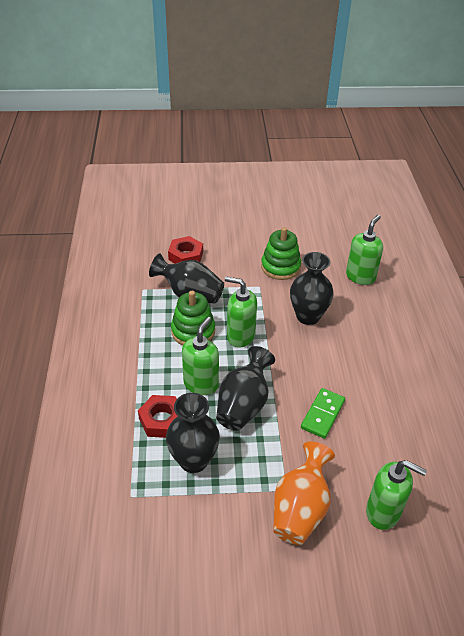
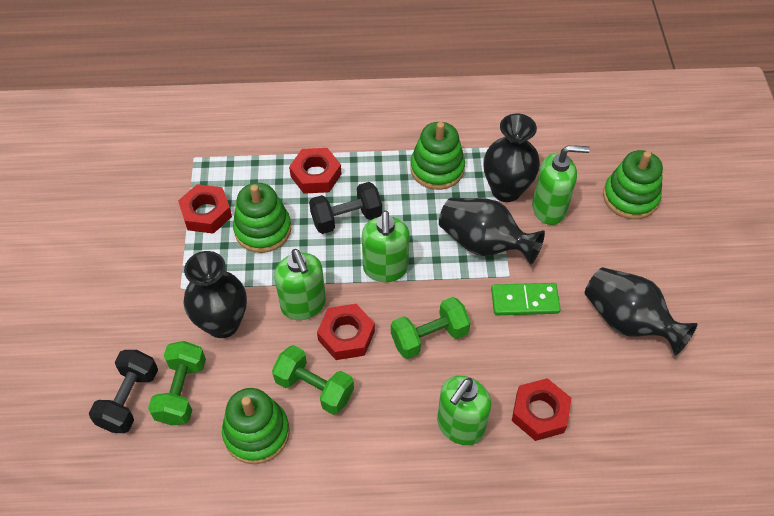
black dumbbell: 0 -> 2
green dumbbell: 0 -> 3
green stacking toy: 2 -> 4
orange vase: 1 -> 0
red nut: 2 -> 4

